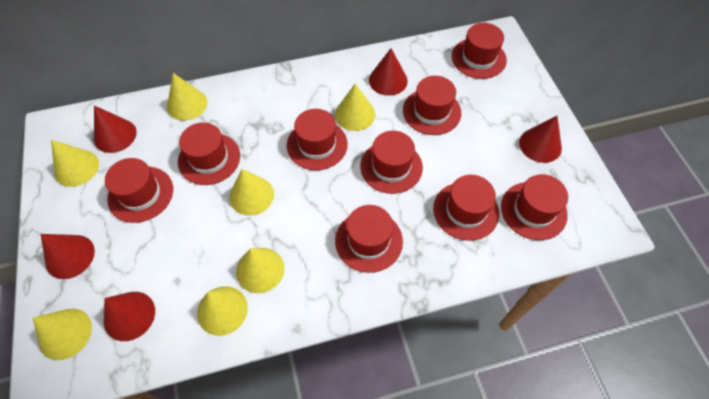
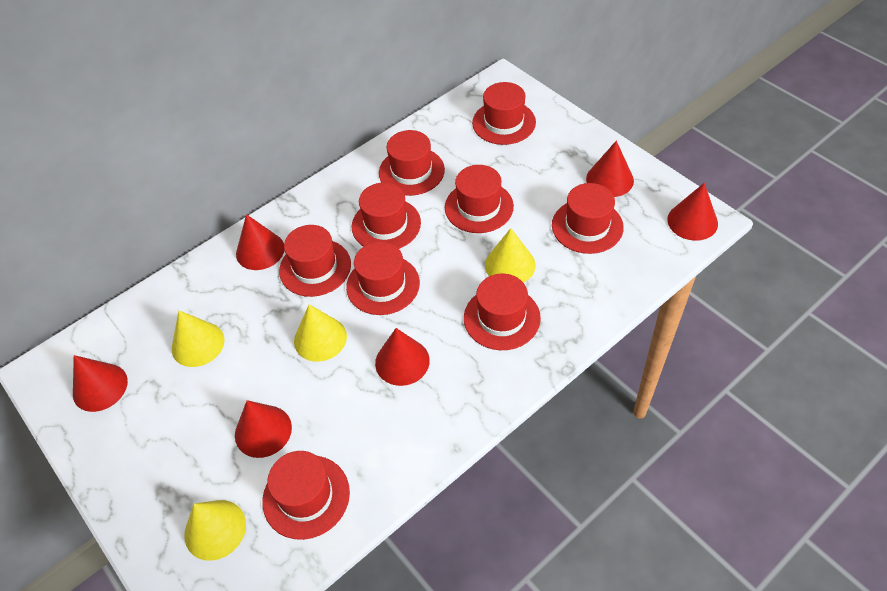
red cone: 5 -> 6
yellow cone: 7 -> 4

